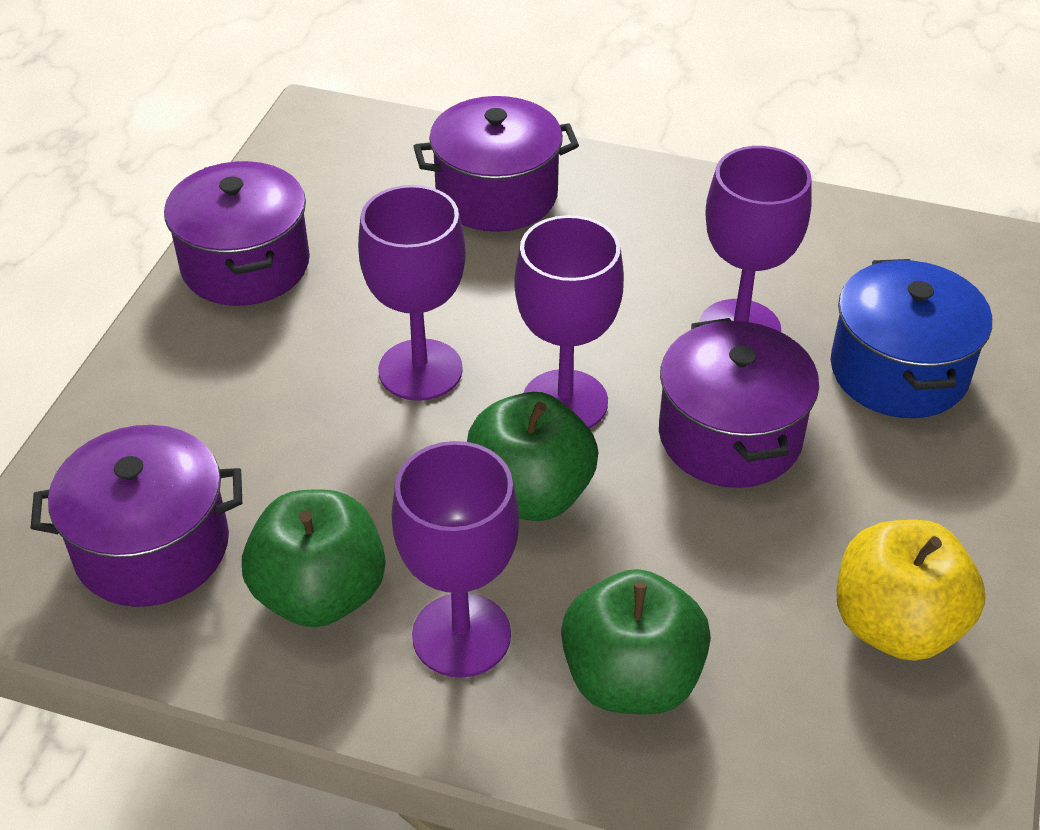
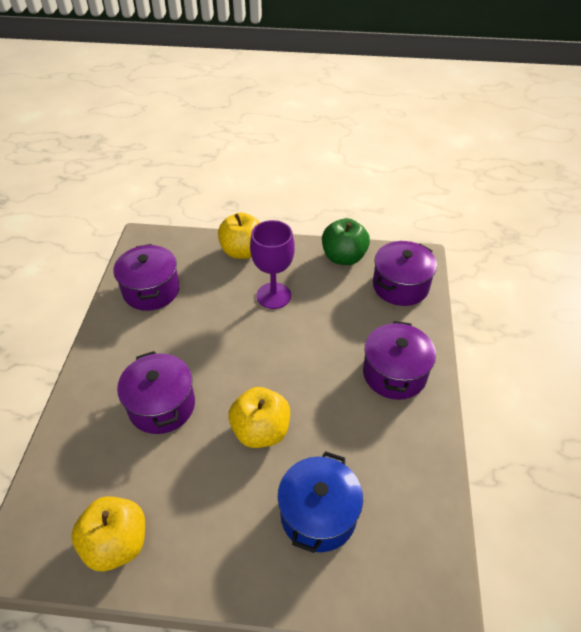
green apple: 3 -> 1
purple goblet: 4 -> 1
yellow apple: 1 -> 3

